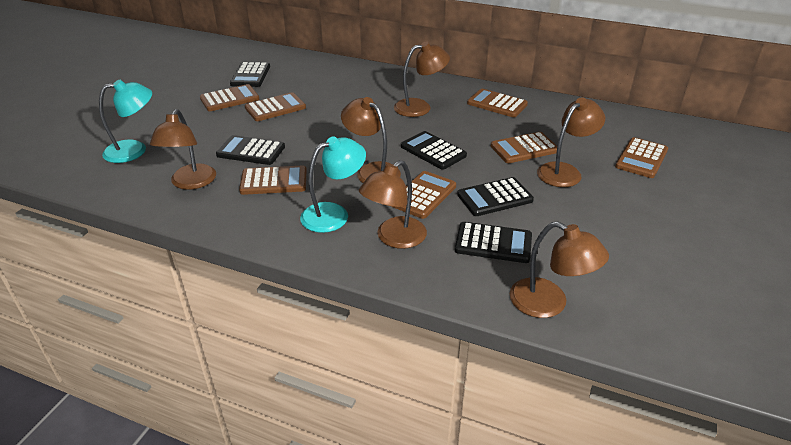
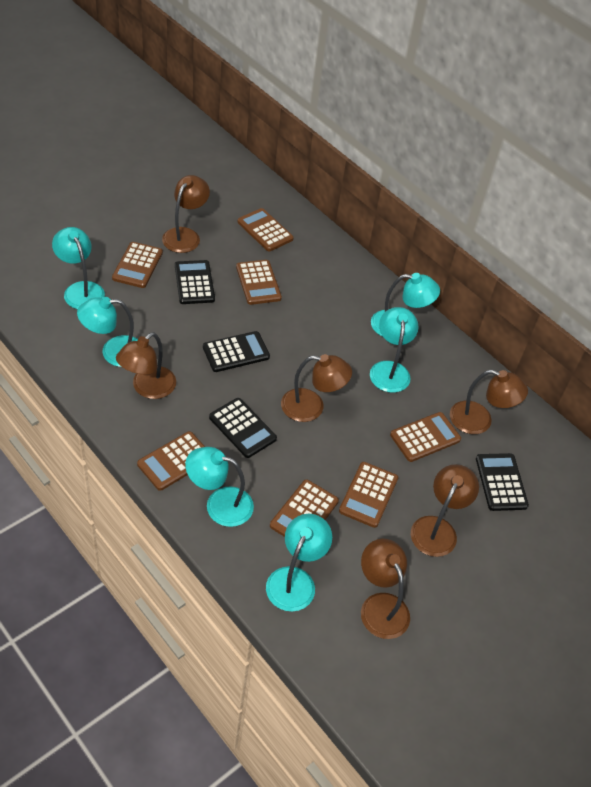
black calculator: 5 -> 4
turquoise lamp: 2 -> 6

